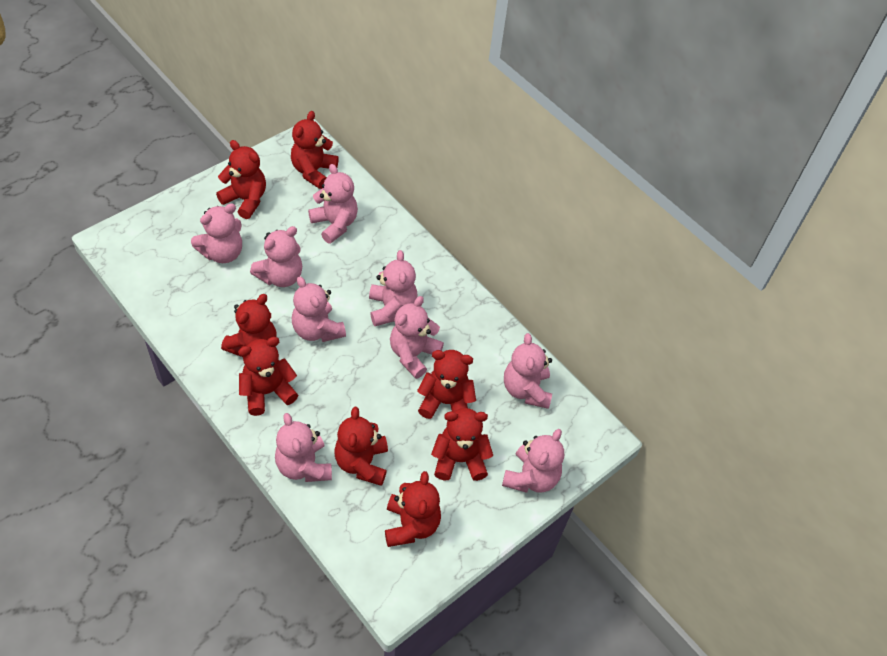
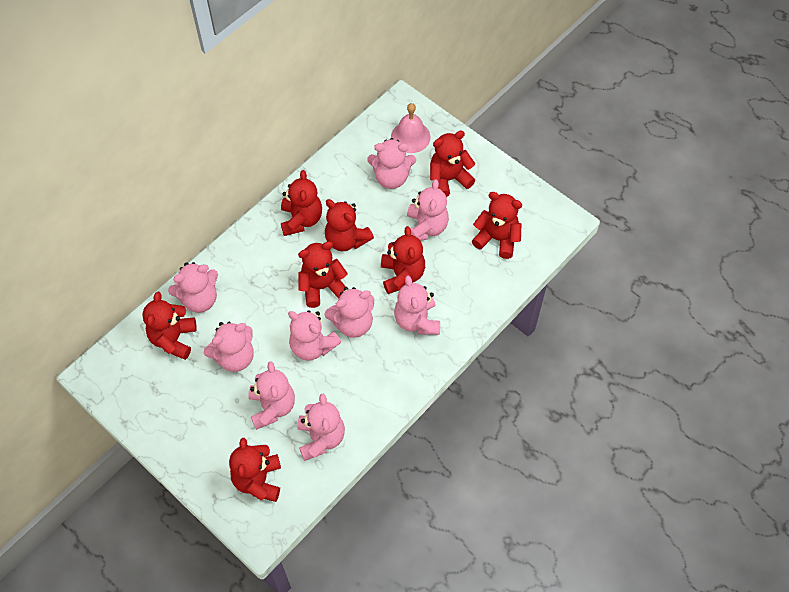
pink bell: 0 -> 1

